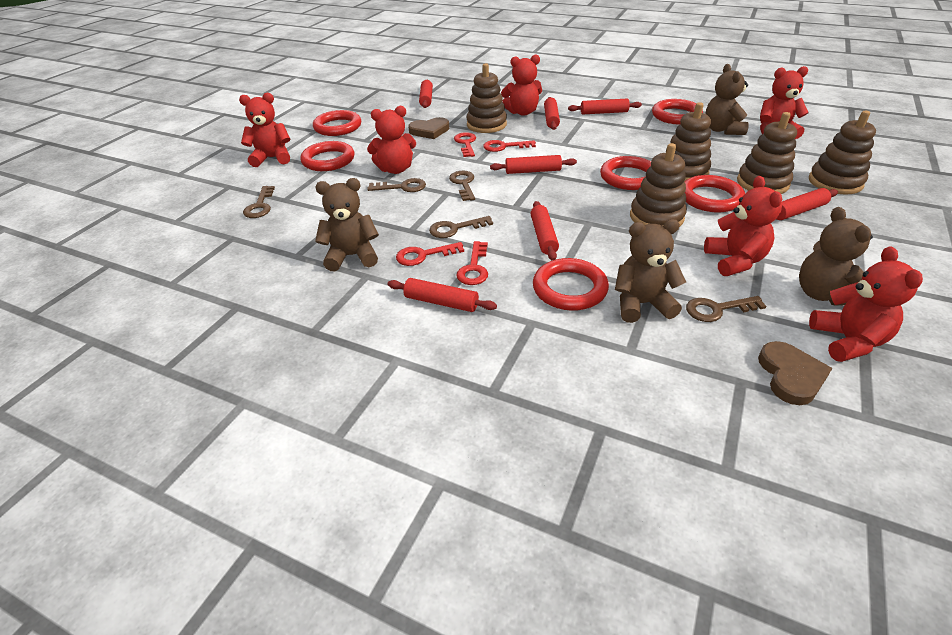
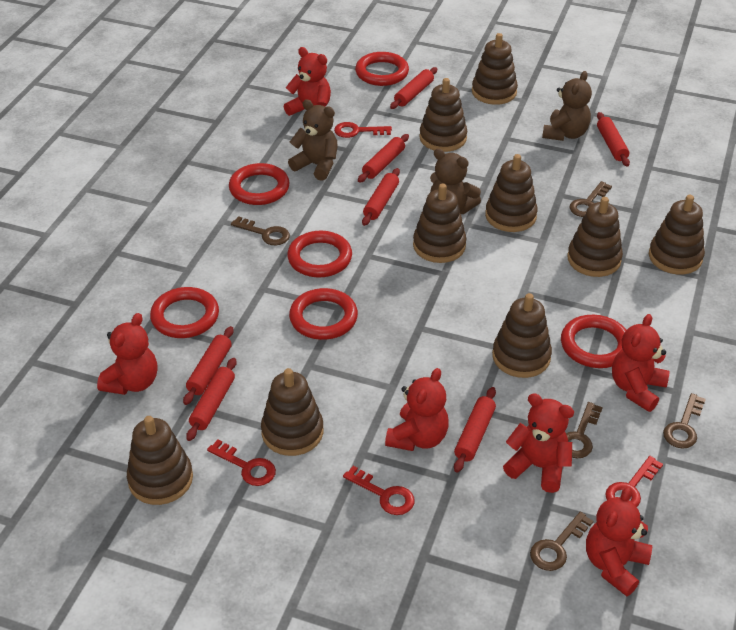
brown heart: 2 -> 0
brown stacking toy: 5 -> 9
brown teddy bear: 4 -> 3

